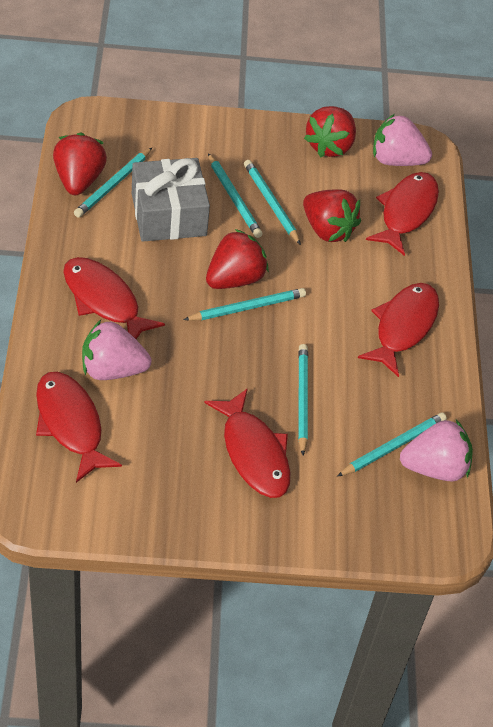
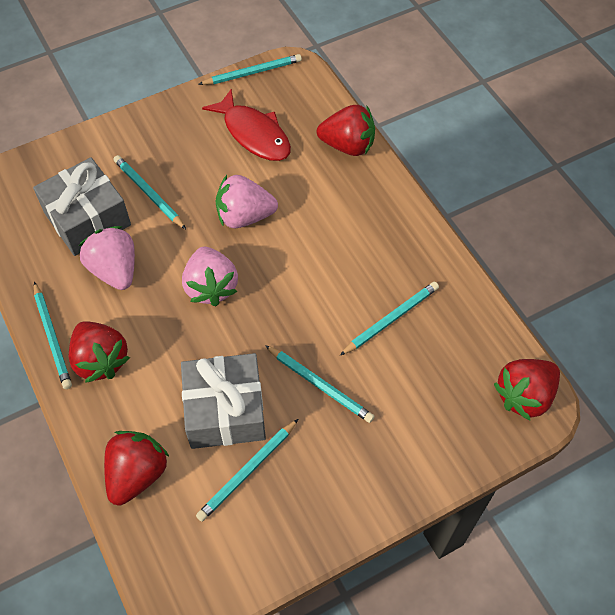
grey gift: 1 -> 2
red fish: 5 -> 1

